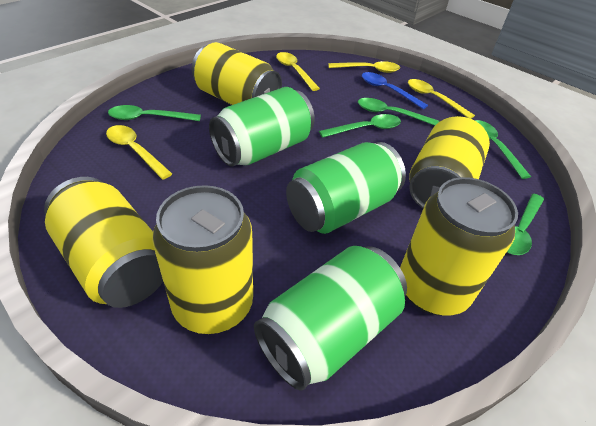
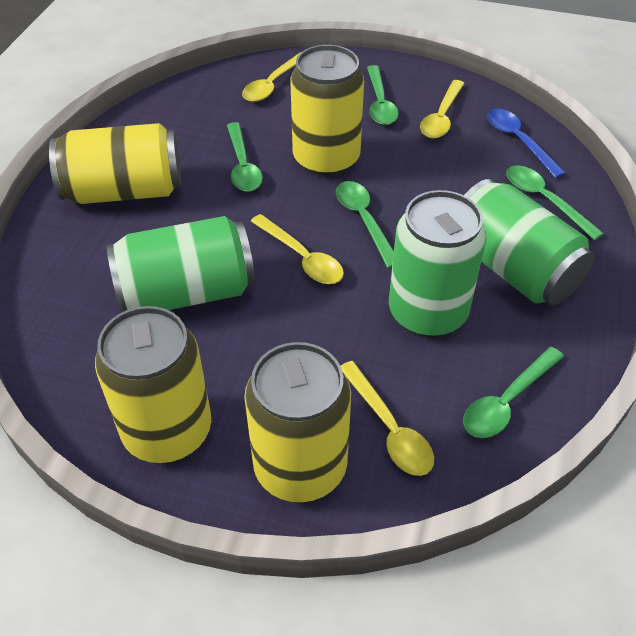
yellow can: 5 -> 4

